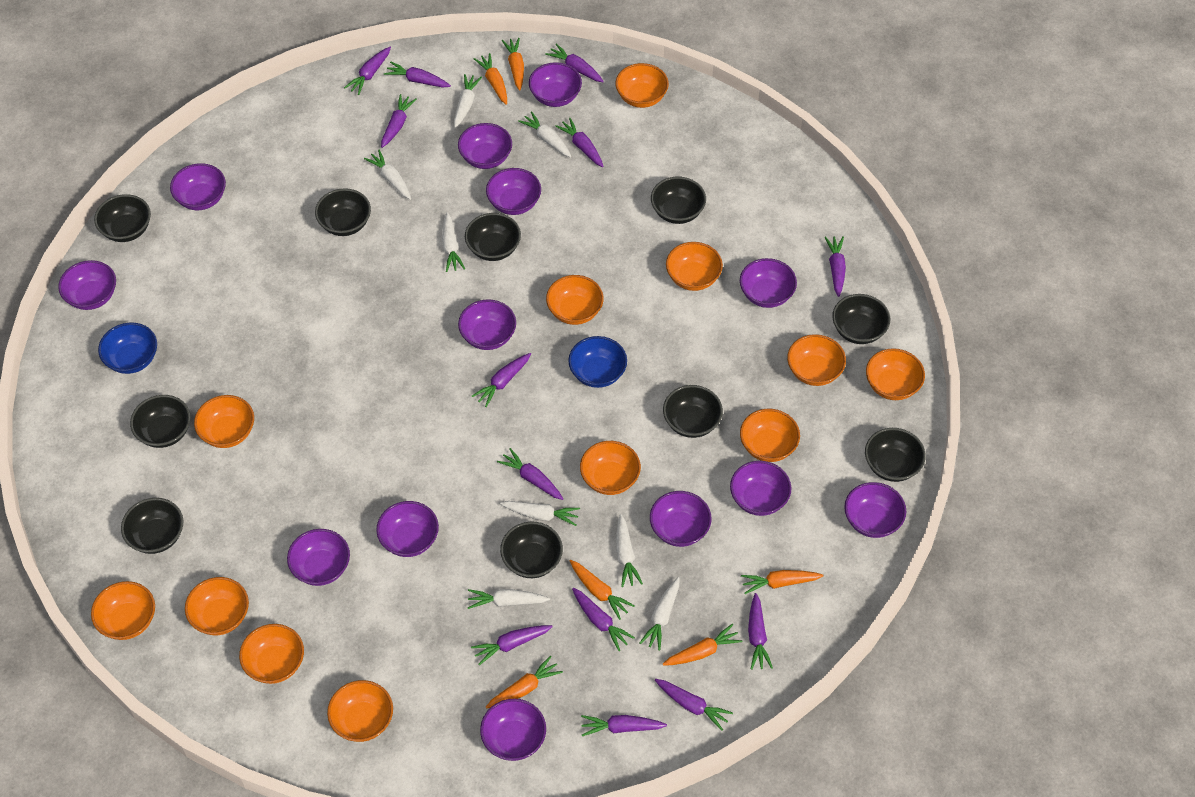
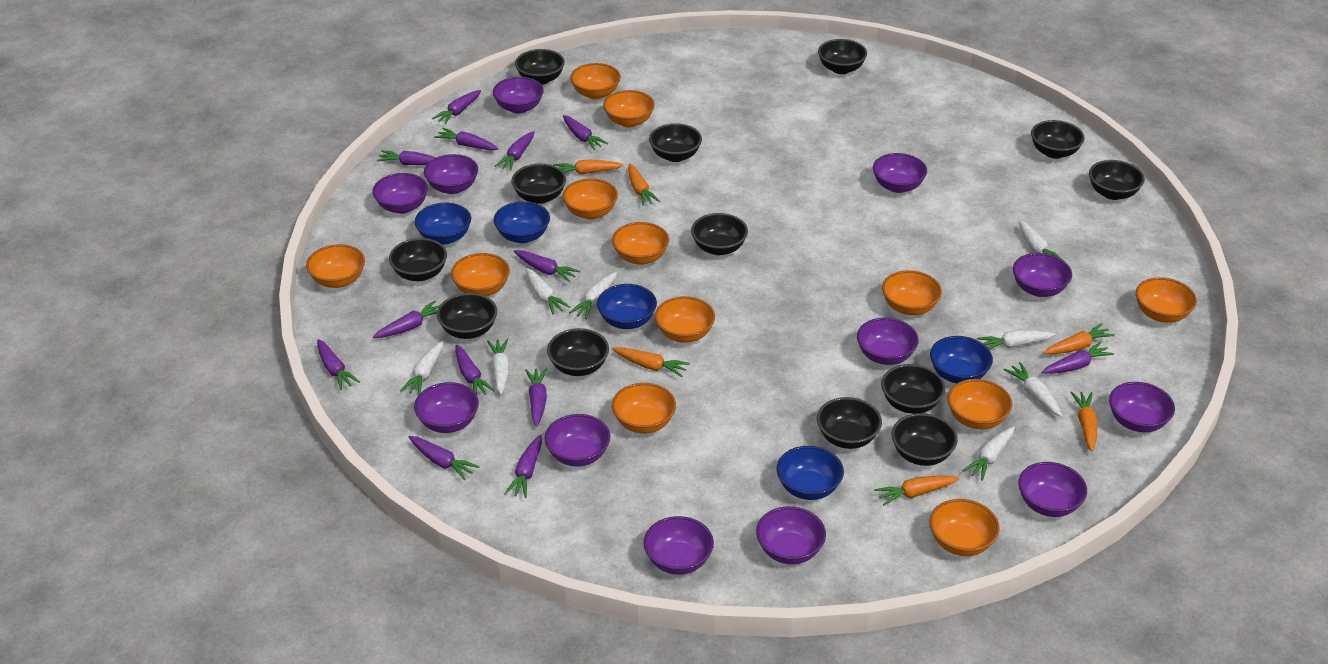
black bowl: 10 -> 13
blue bowl: 2 -> 5
purple bowl: 13 -> 12

